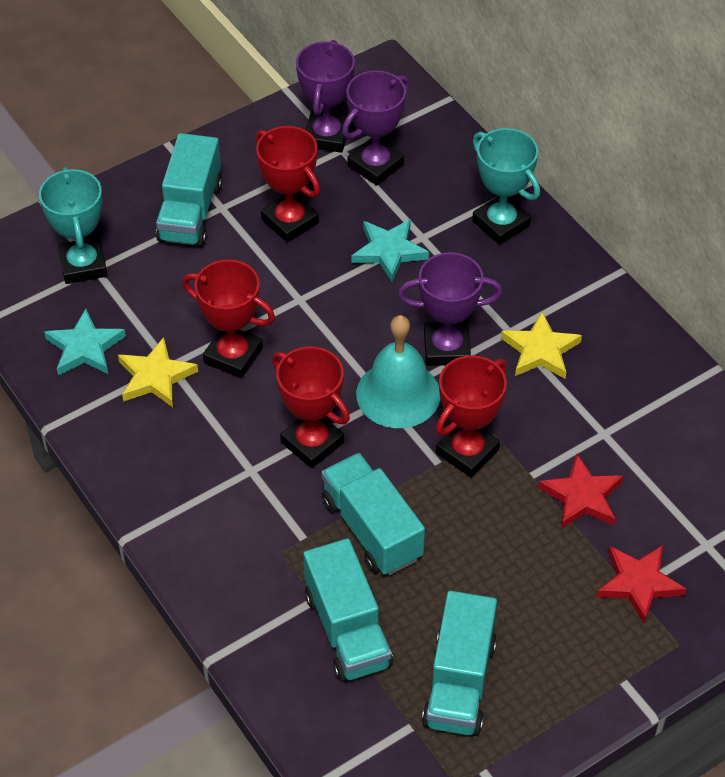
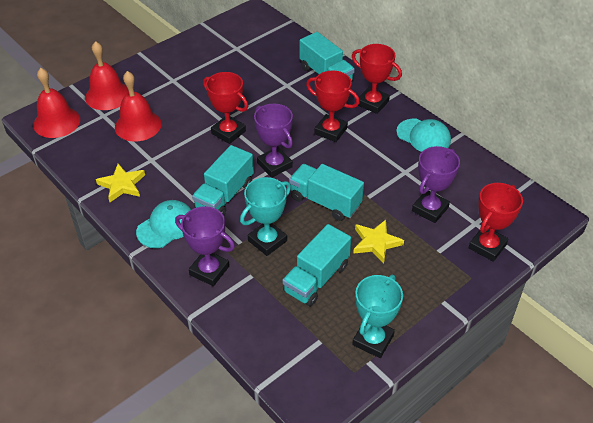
red bell: 0 -> 3
red star: 2 -> 0
turquoise bell: 1 -> 0
turquoise cap: 0 -> 2
turquoise star: 2 -> 0

